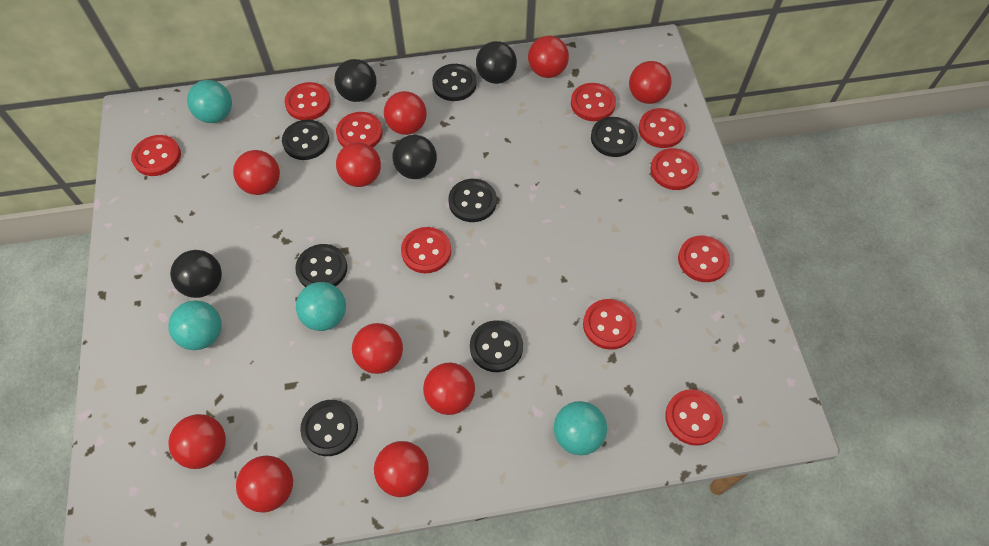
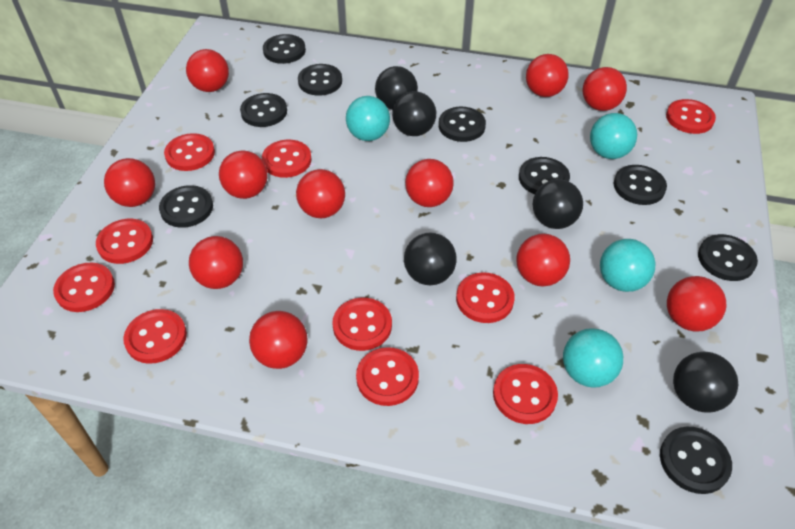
black ball: 4 -> 5
black button: 7 -> 9
red ball: 10 -> 11

